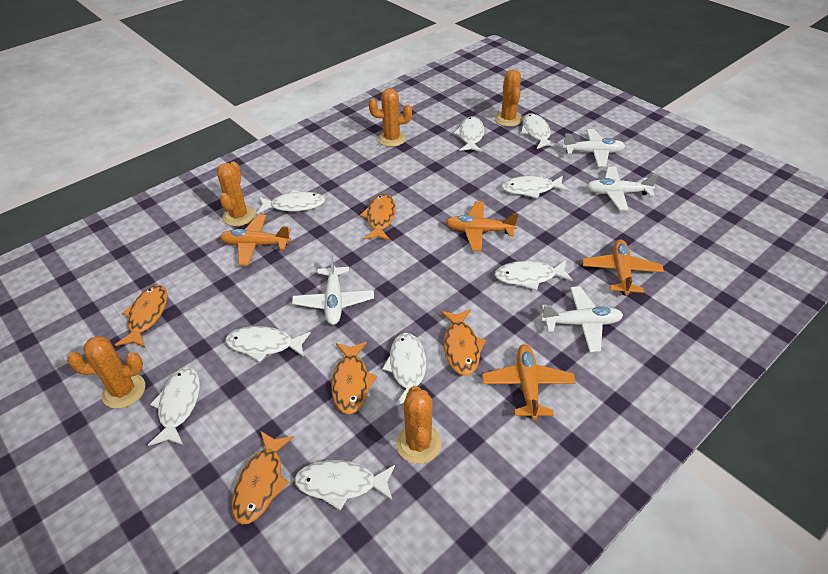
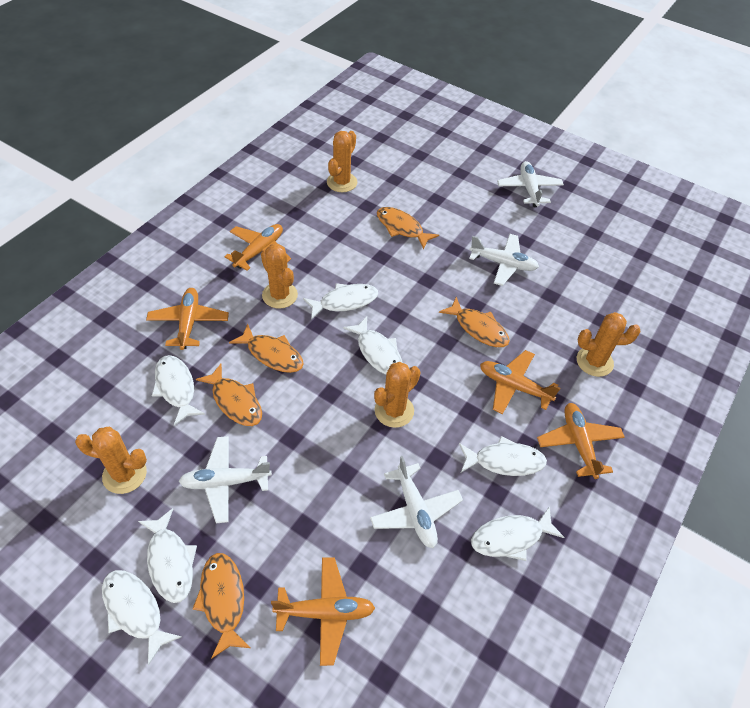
orange plane: 4 -> 5
white fish: 9 -> 7

